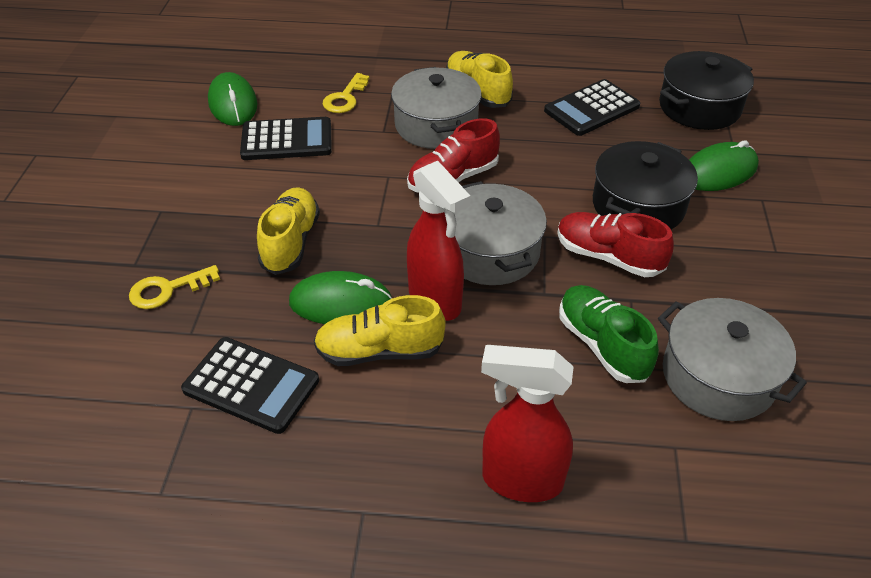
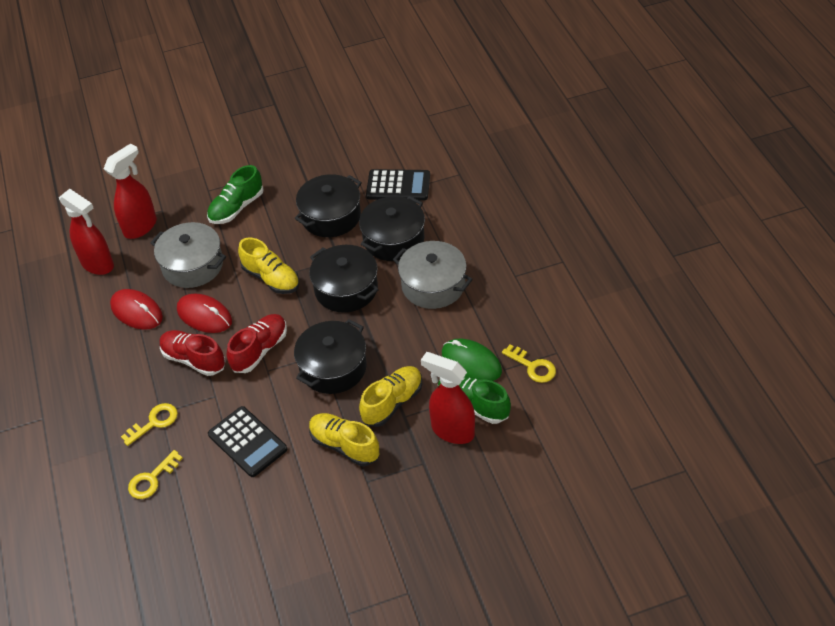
black calculator: 3 -> 2
black pot: 2 -> 4
green mouse: 3 -> 1
green shoe: 1 -> 2
grey pot: 3 -> 2
red mouse: 0 -> 2
red spray bottle: 2 -> 3
yellow key: 2 -> 3

